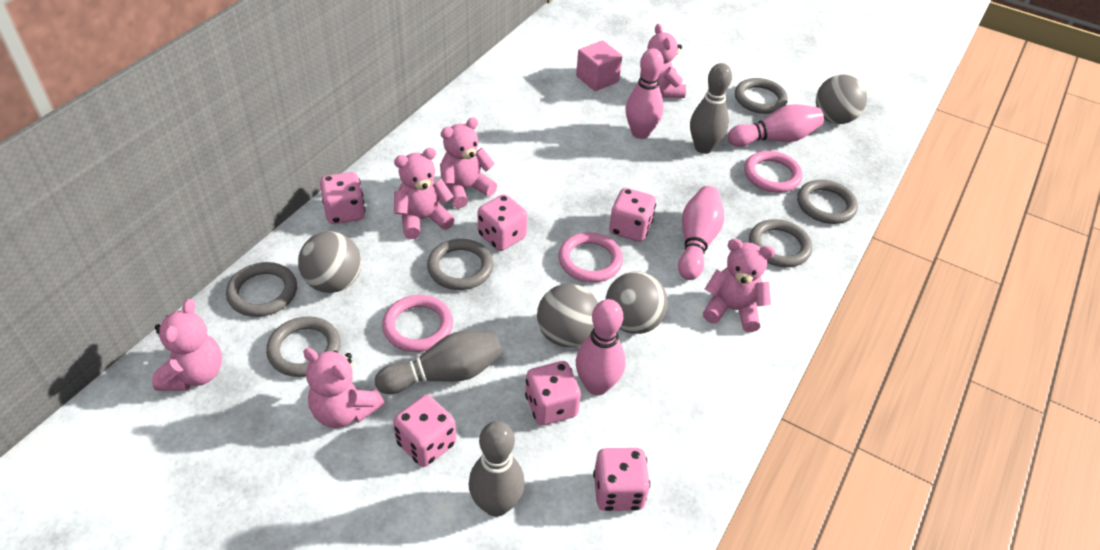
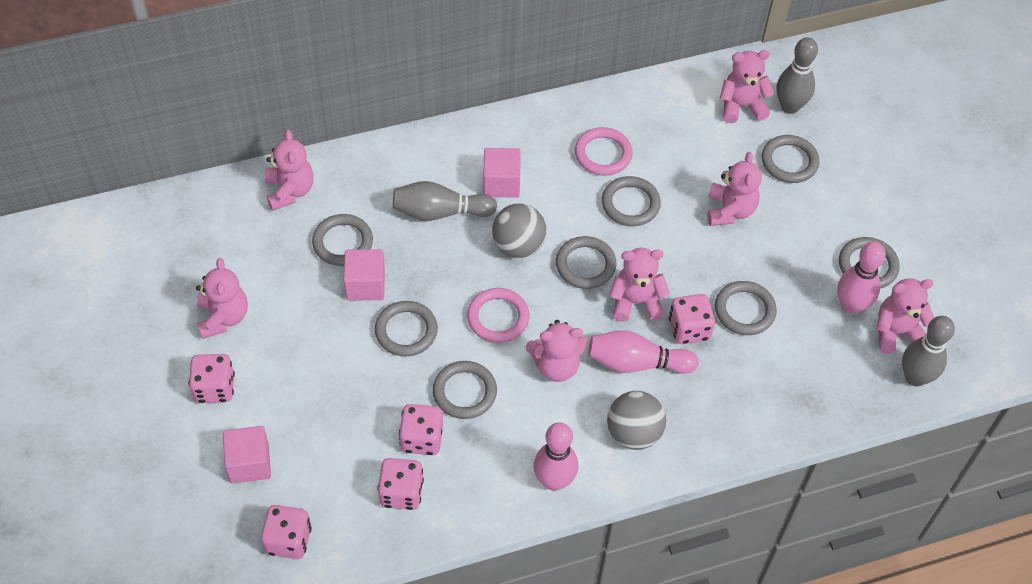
grey ball: 4 -> 2
grey ring: 6 -> 8
pink bowling pin: 4 -> 3
pink cube: 1 -> 3
pink dice: 6 -> 5
pink ring: 3 -> 2
pink teddy bear: 6 -> 7

